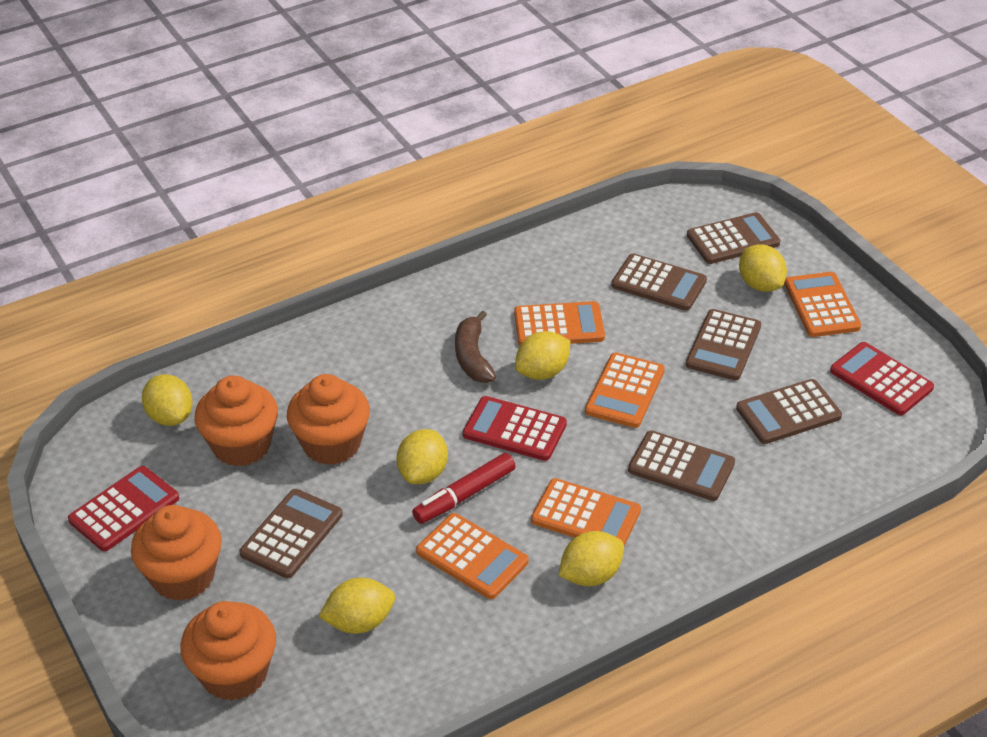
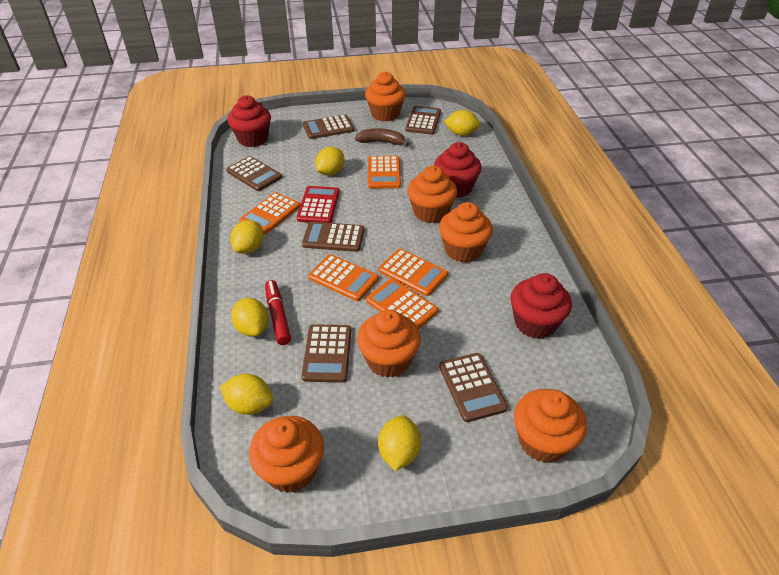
orange cupcake: 4 -> 6
red calculator: 3 -> 1
red cupcake: 0 -> 3

